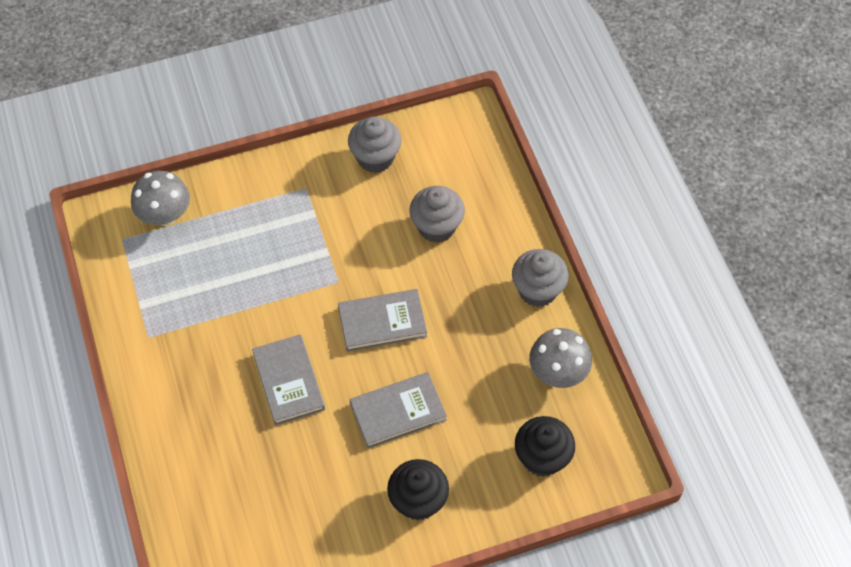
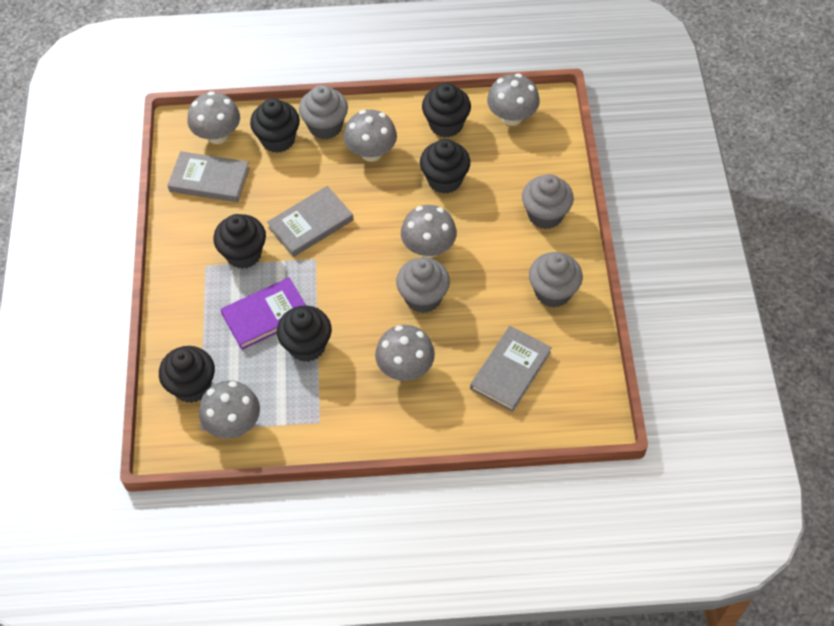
black cupcake: 2 -> 6
grey cupcake: 3 -> 4
grey mushroom: 2 -> 6
purple book: 0 -> 1

